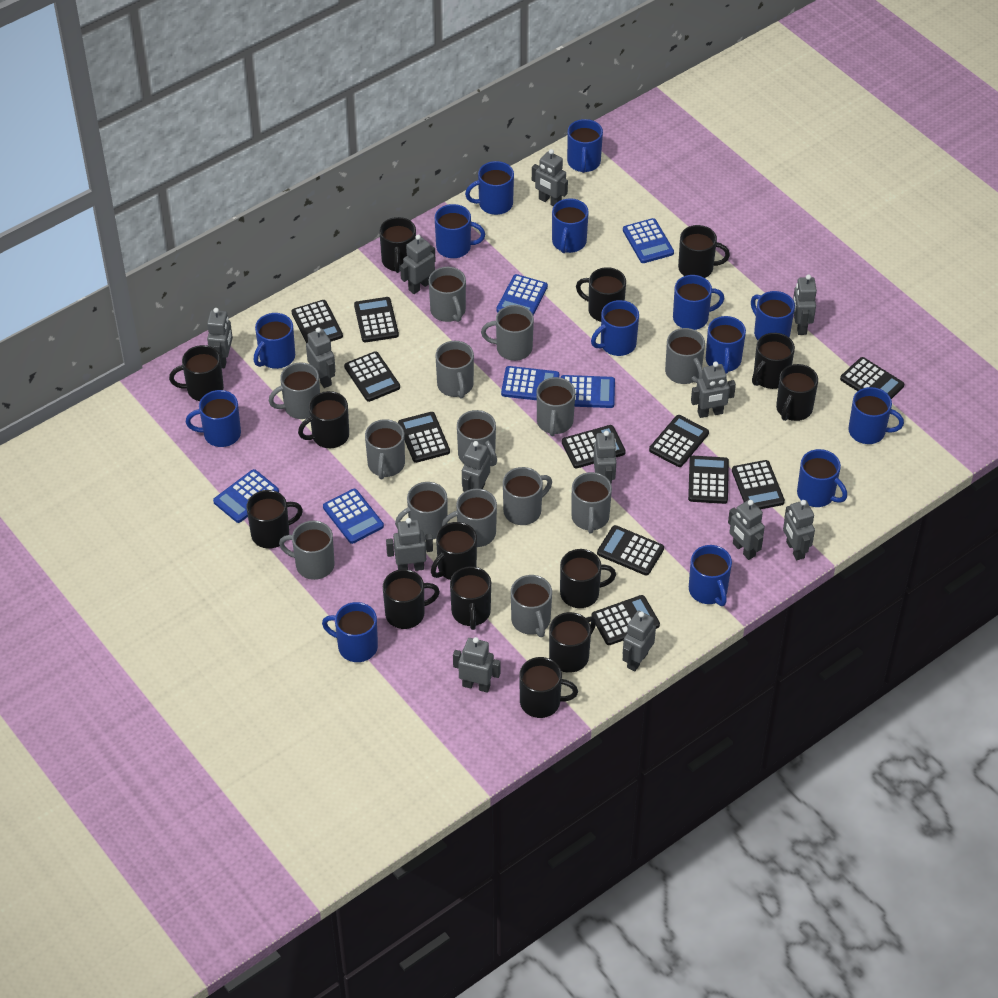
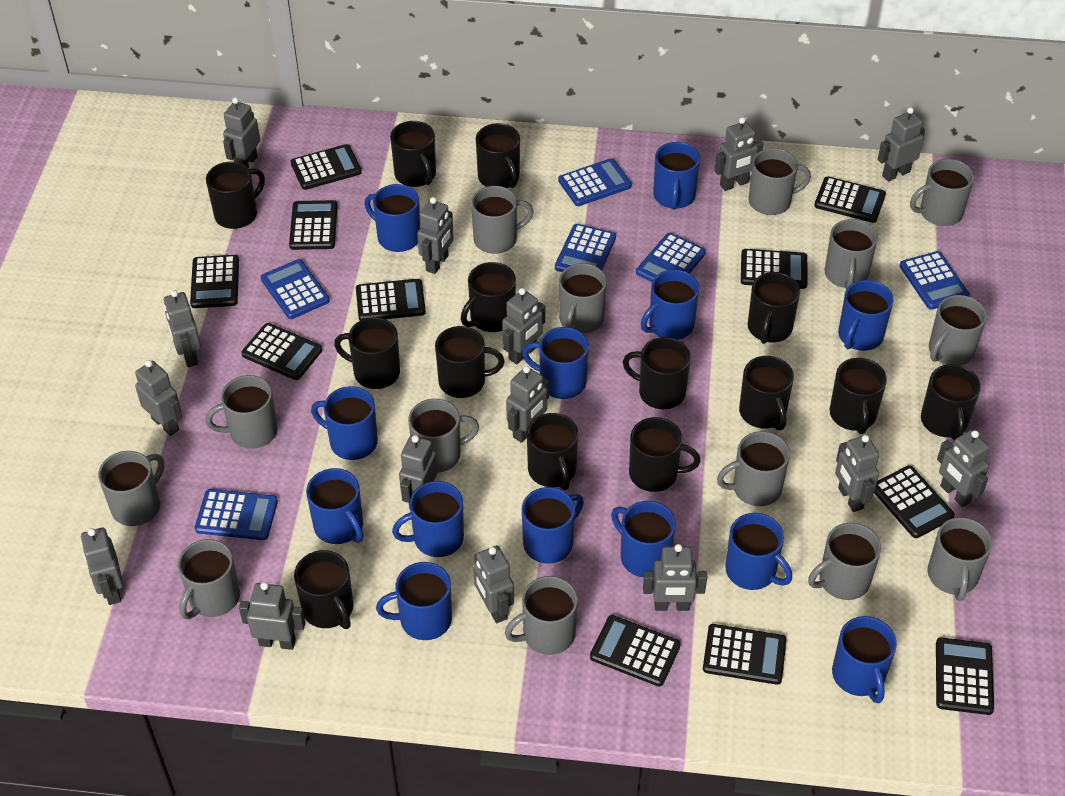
blue mug: 14 -> 13
grey robot: 13 -> 15

